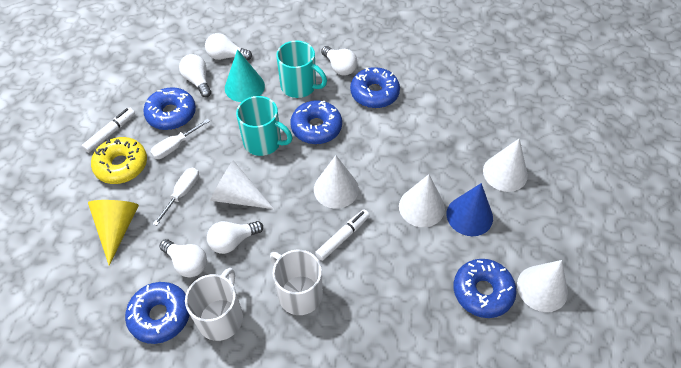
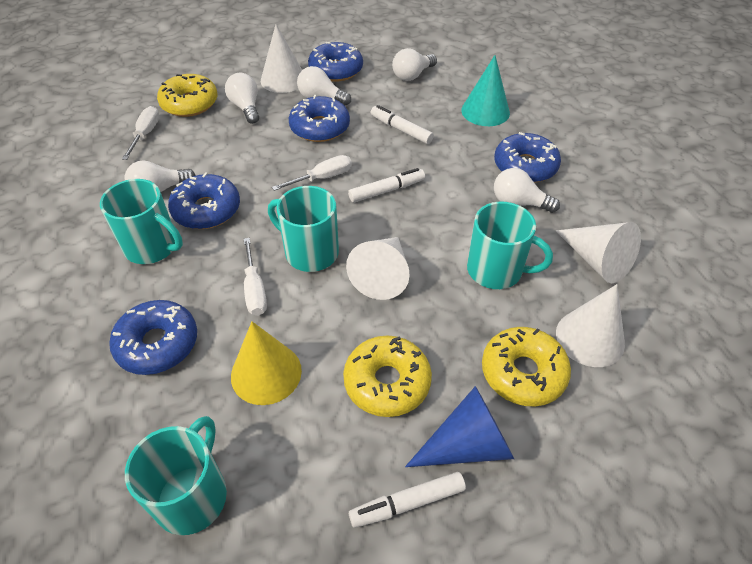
turquoise mug: 2 -> 4
white cone: 5 -> 4
white marker: 2 -> 3
white mug: 2 -> 0
white screwdriver: 2 -> 3
yellow donut: 1 -> 3

